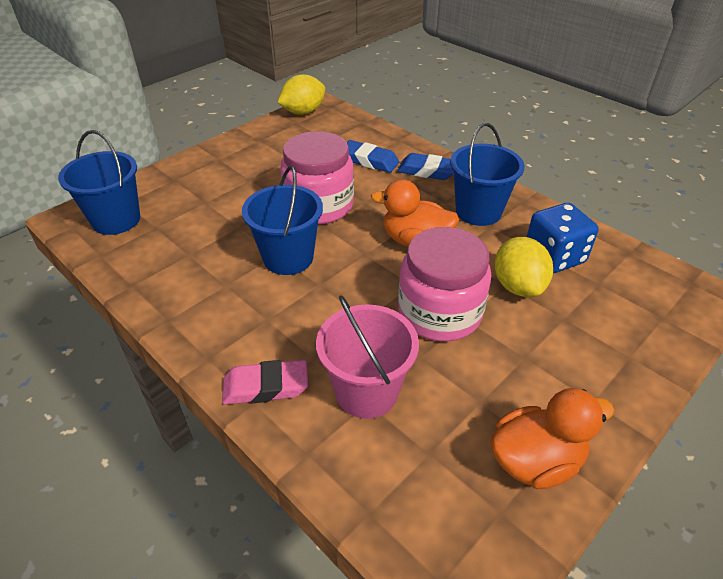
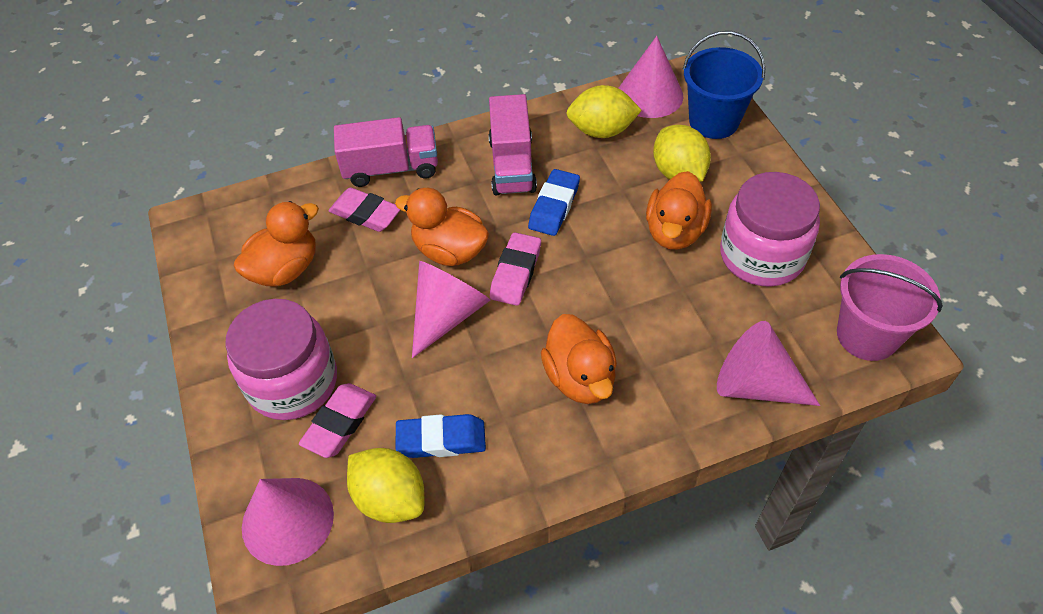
blue bucket: 3 -> 1
blue dice: 1 -> 0
orange duck: 2 -> 4
pink cone: 0 -> 4
pink eraser: 1 -> 3
pink truck: 0 -> 2
yellow lemon: 2 -> 3

